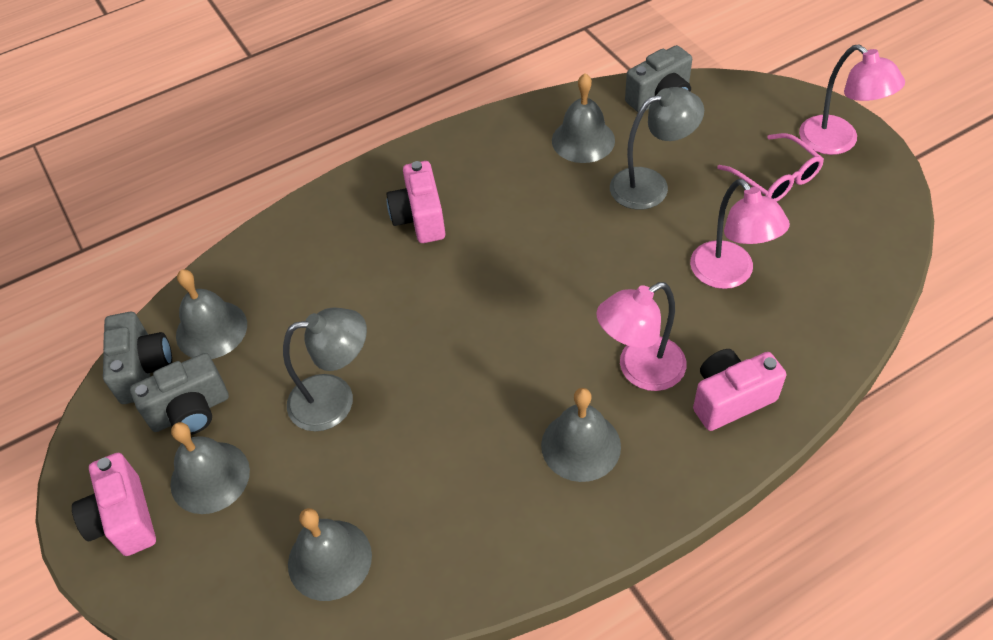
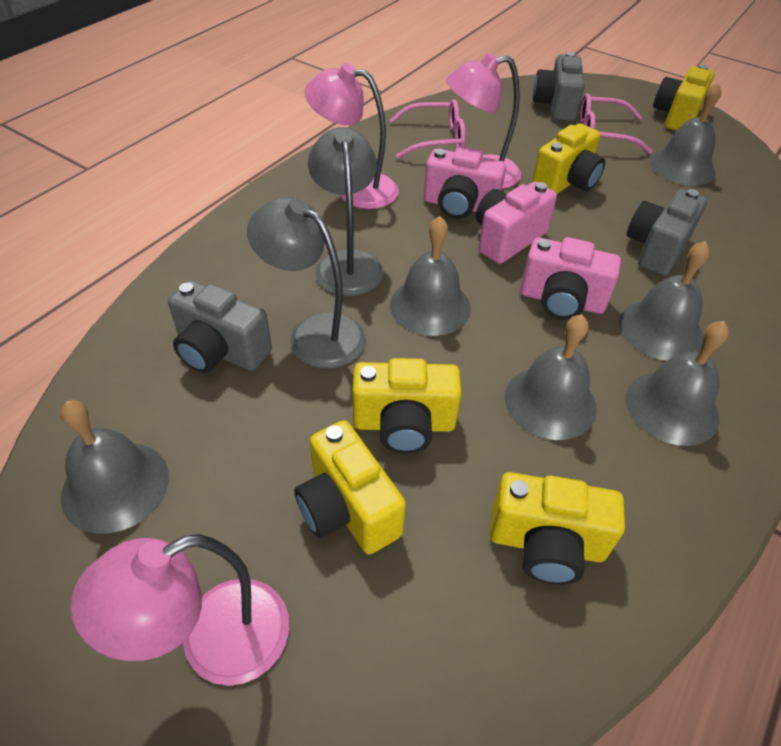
grey bell: 5 -> 6
pink glasses: 1 -> 2
yellow camera: 0 -> 5

